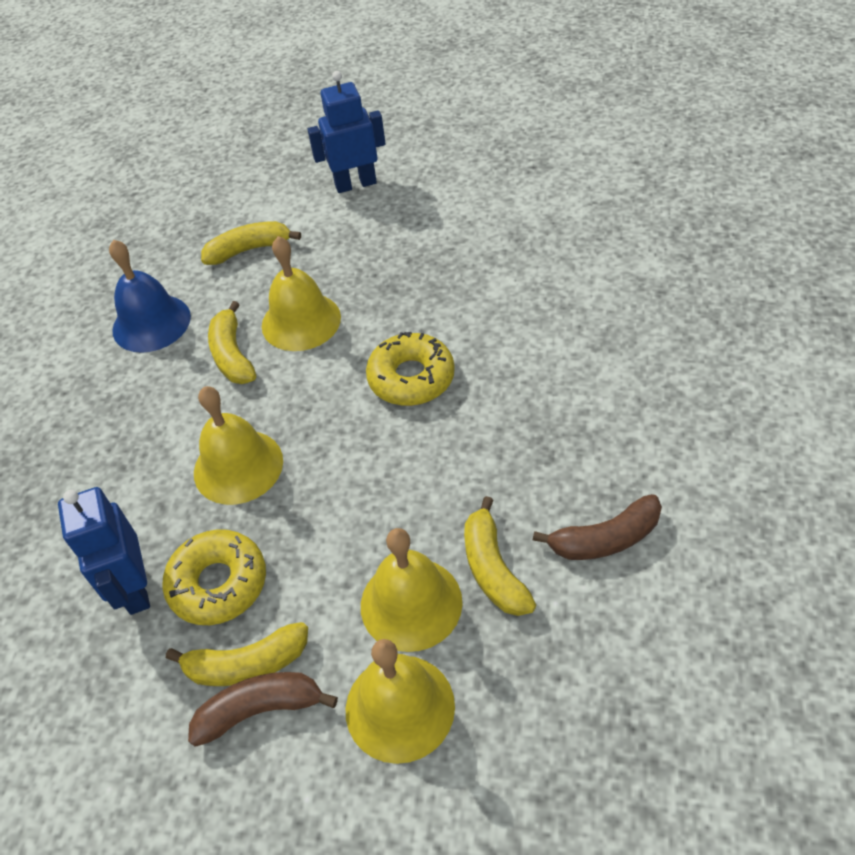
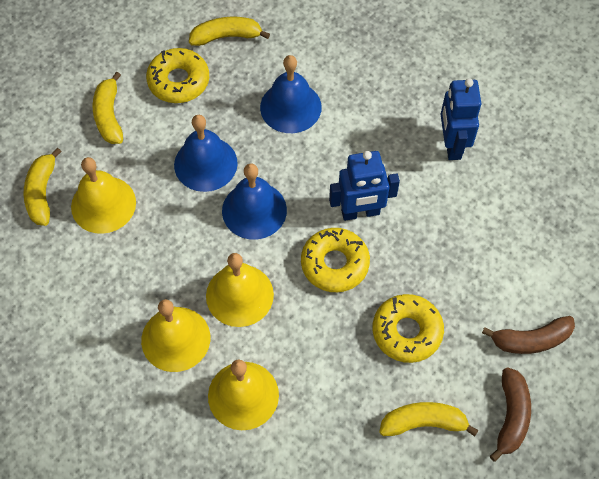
blue bell: 1 -> 3
yellow donut: 2 -> 3

